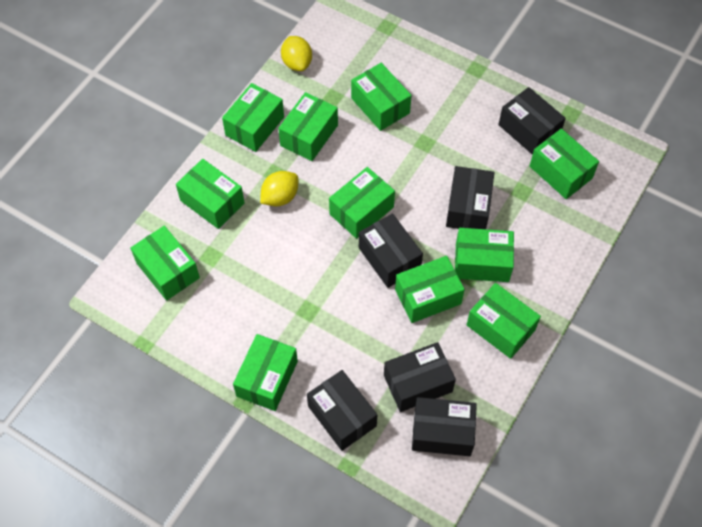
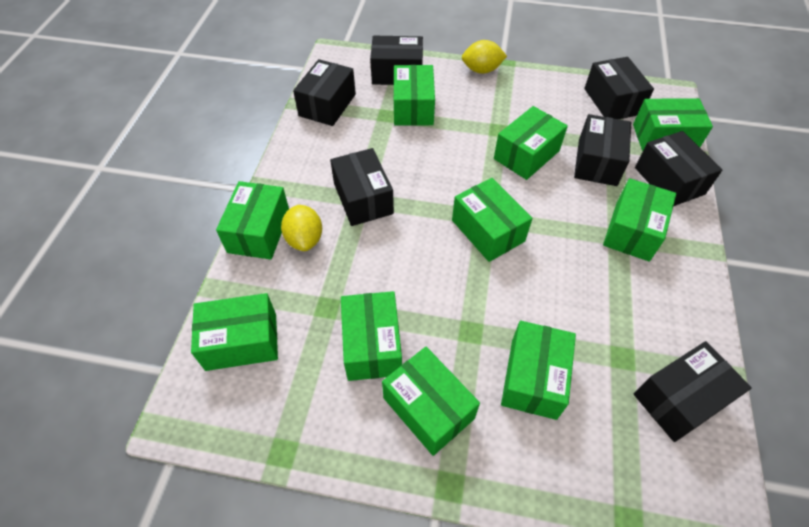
black box: 6 -> 7
green box: 11 -> 10

